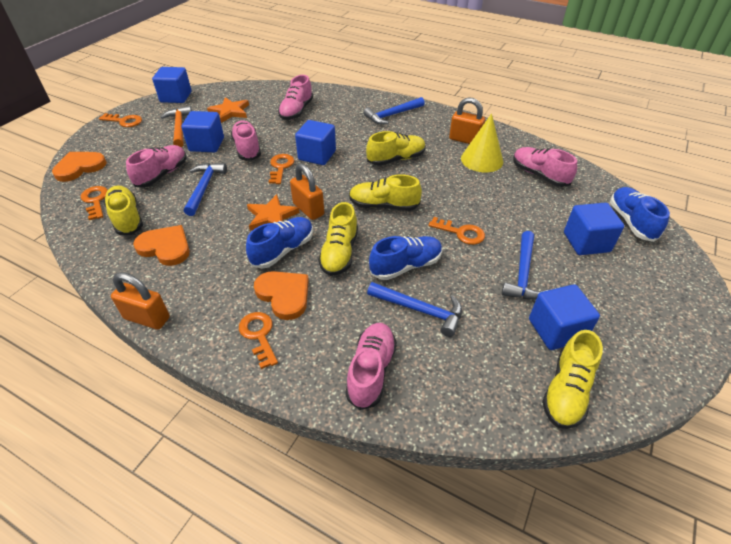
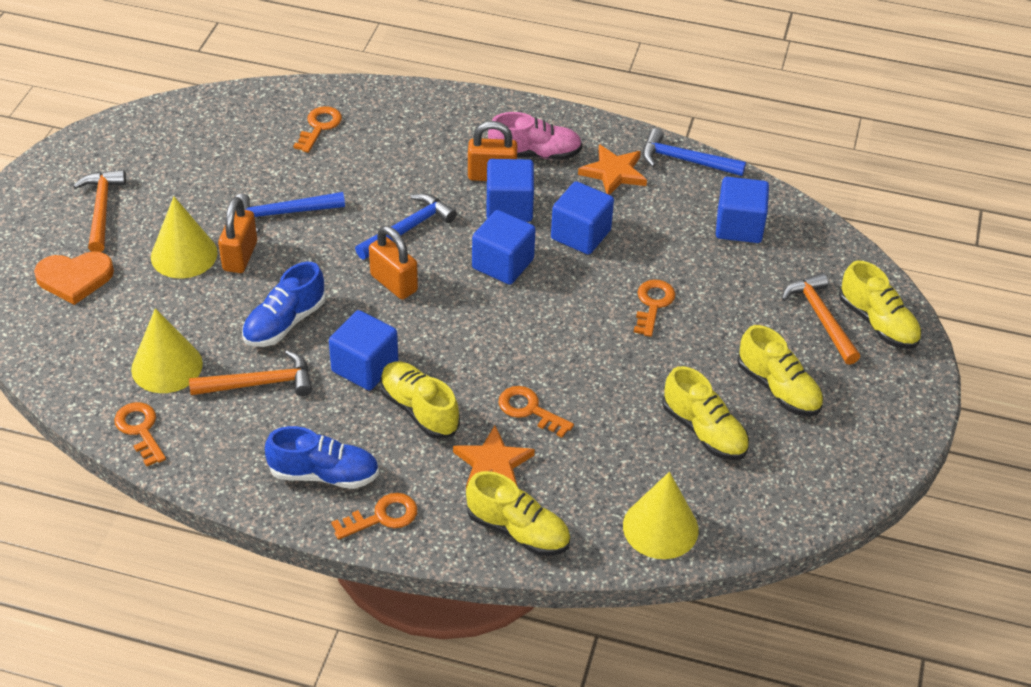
blue hammer: 4 -> 3
blue shoe: 3 -> 2
orange hammer: 1 -> 3
orange heart: 3 -> 1
pink shoe: 5 -> 1
yellow cone: 1 -> 3

